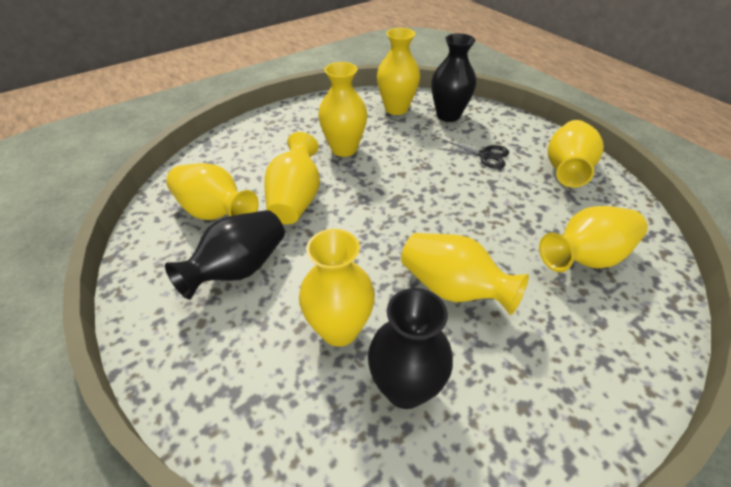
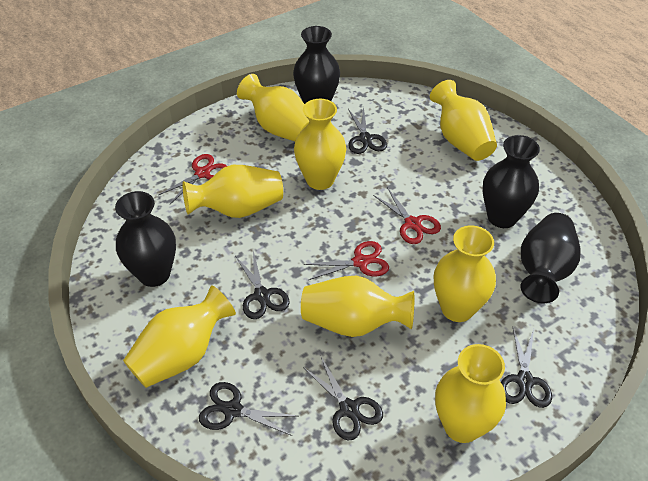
black scissors: 1 -> 5
black vase: 3 -> 4
red scissors: 0 -> 3

